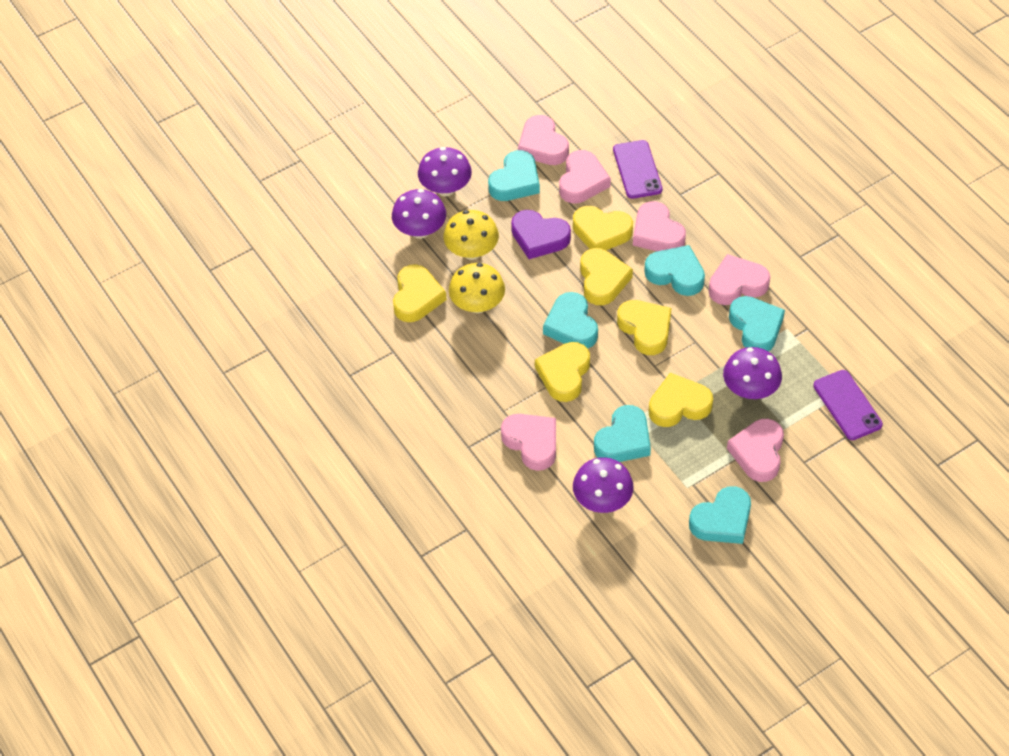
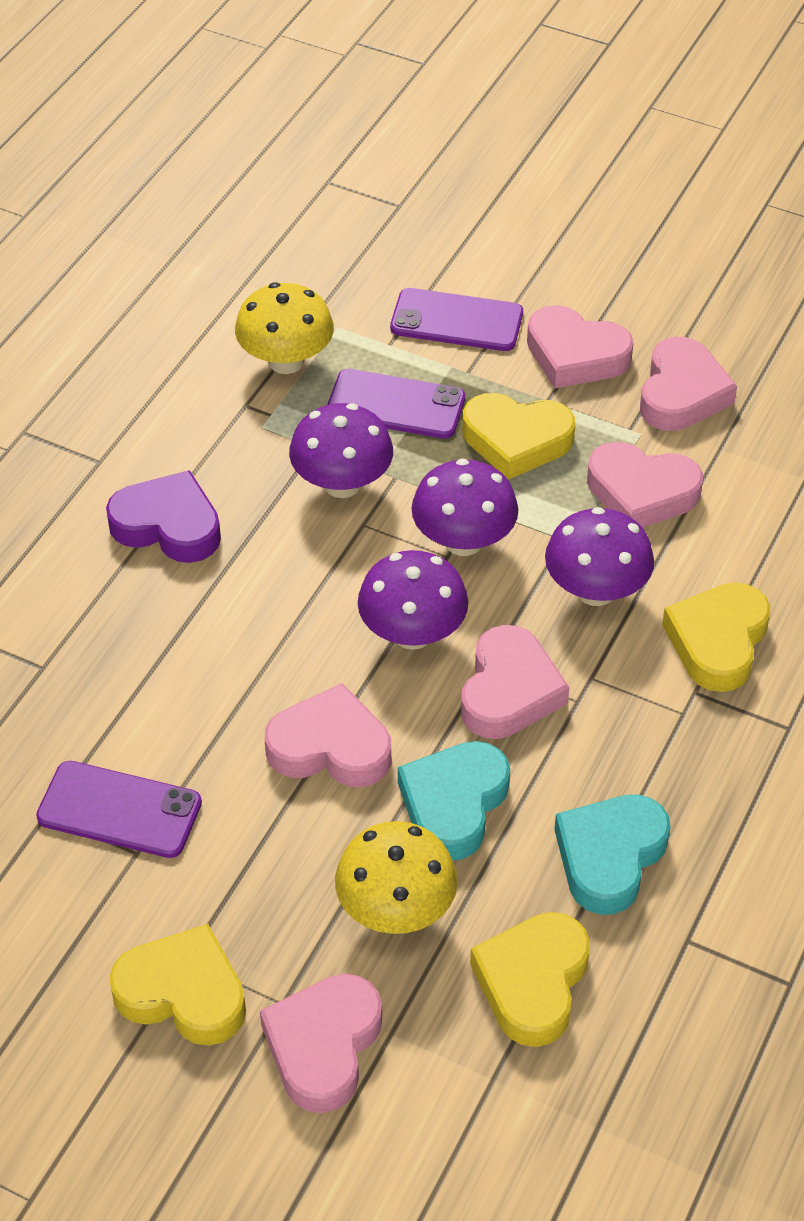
purple phone: 2 -> 3
turquoise heart: 6 -> 2
yellow heart: 6 -> 4

